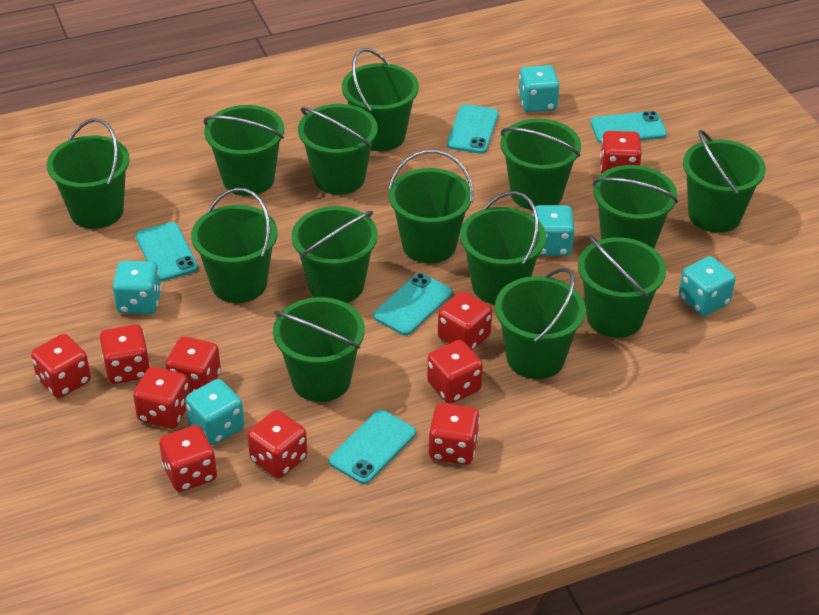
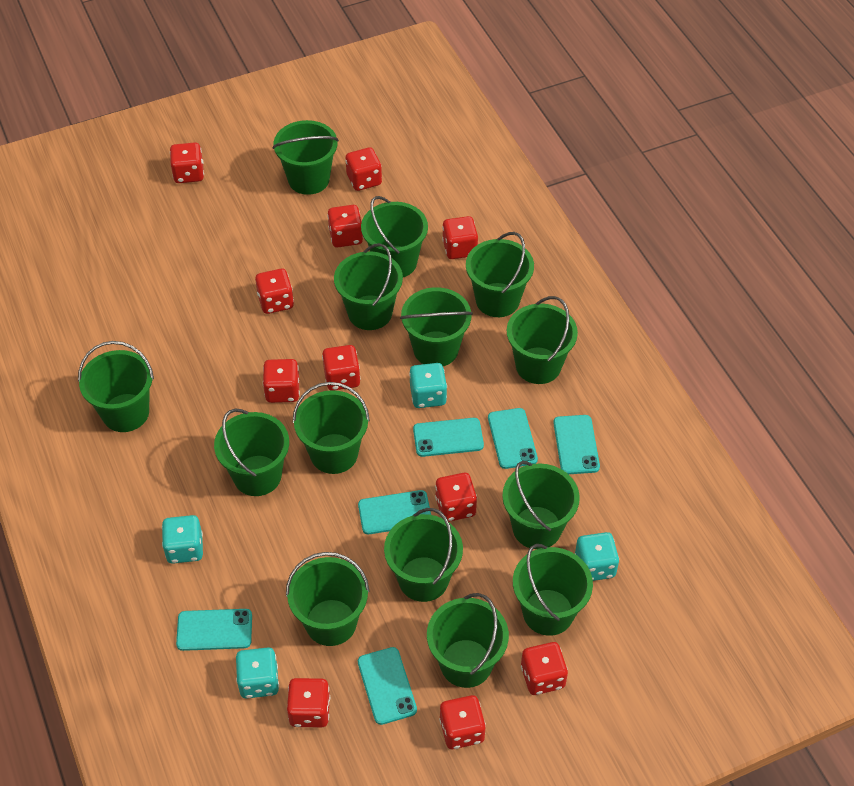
red dice: 10 -> 11
turquoise dice: 5 -> 4
turquoise phone: 5 -> 6

